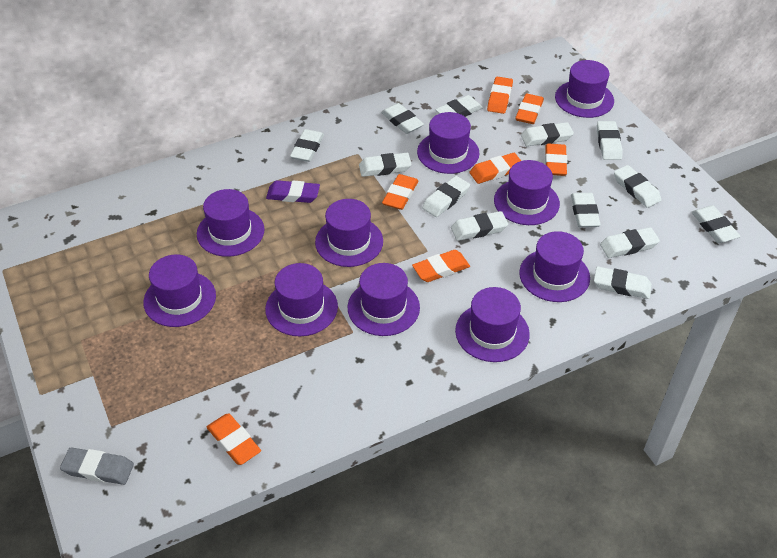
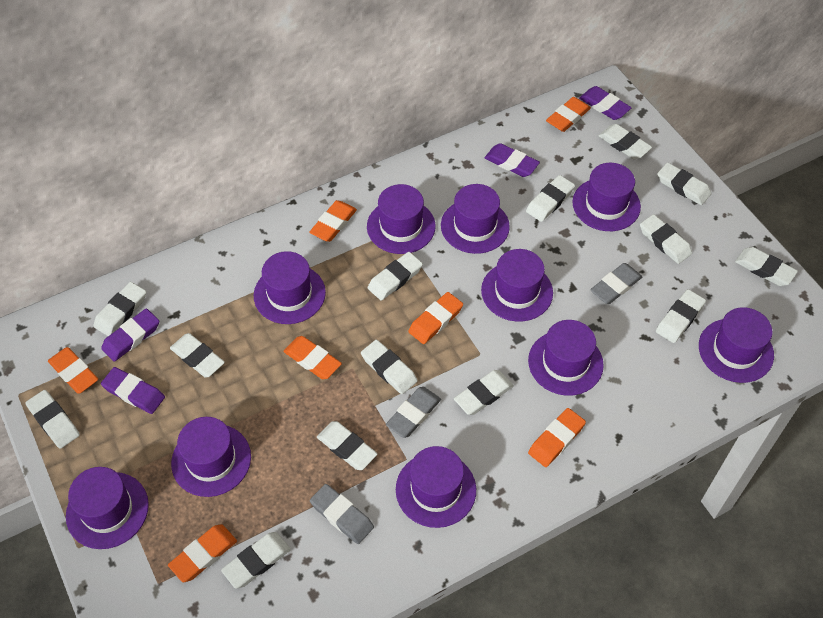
grey eraser: 1 -> 3
purple eraser: 1 -> 4
white eraser: 13 -> 14

